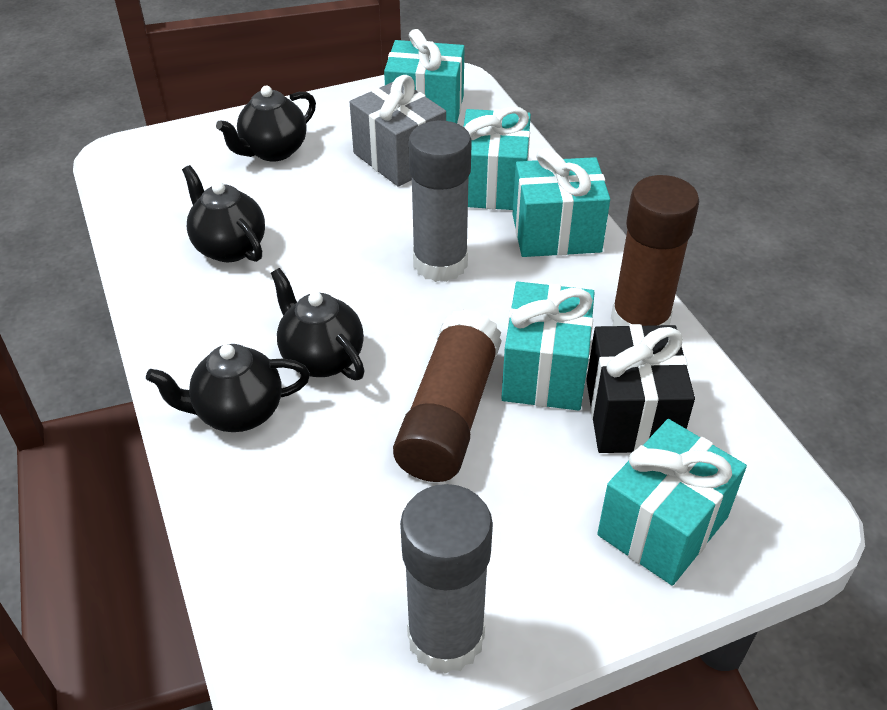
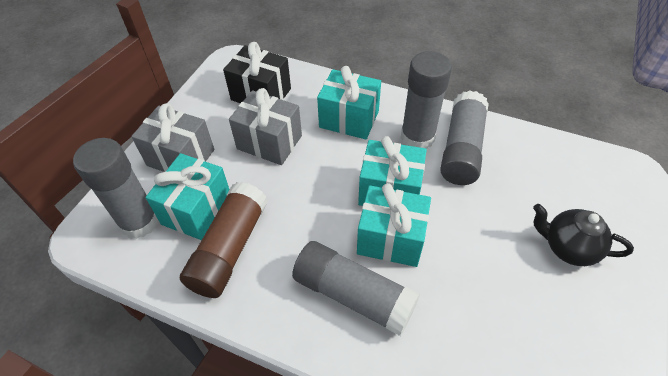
black teapot: 4 -> 1
brown glue stick: 2 -> 1
grey gift: 1 -> 2
grey glue stick: 2 -> 4
turquoise gift: 5 -> 4

